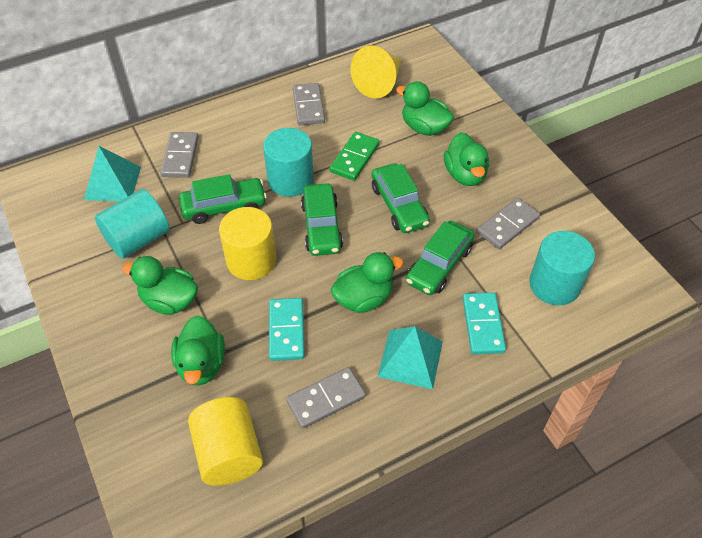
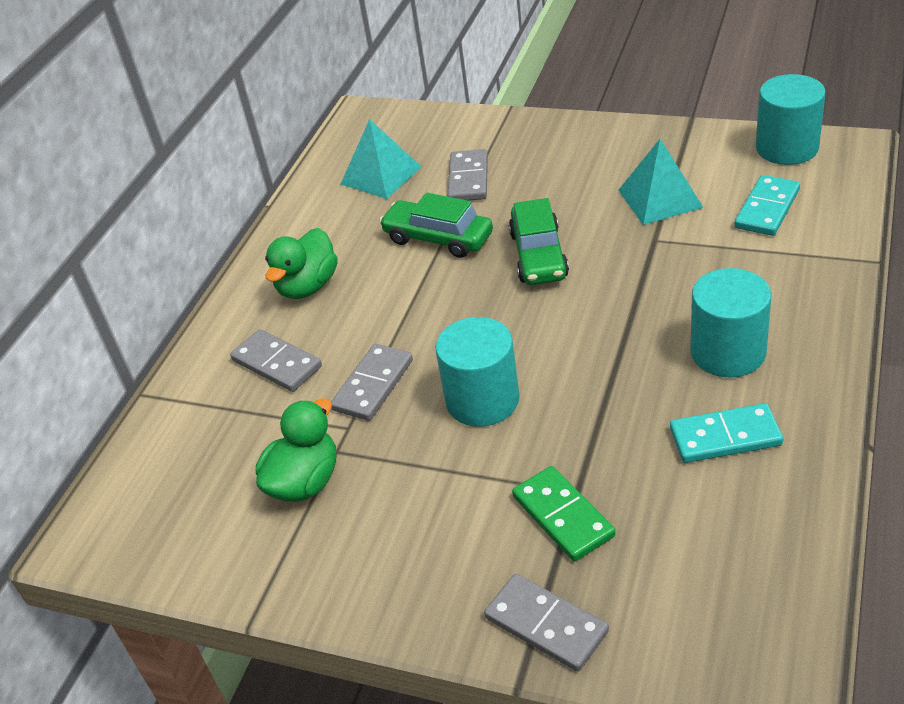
green car: 4 -> 2
green duck: 5 -> 2
yellow cone: 1 -> 0
yellow cylinder: 2 -> 0

